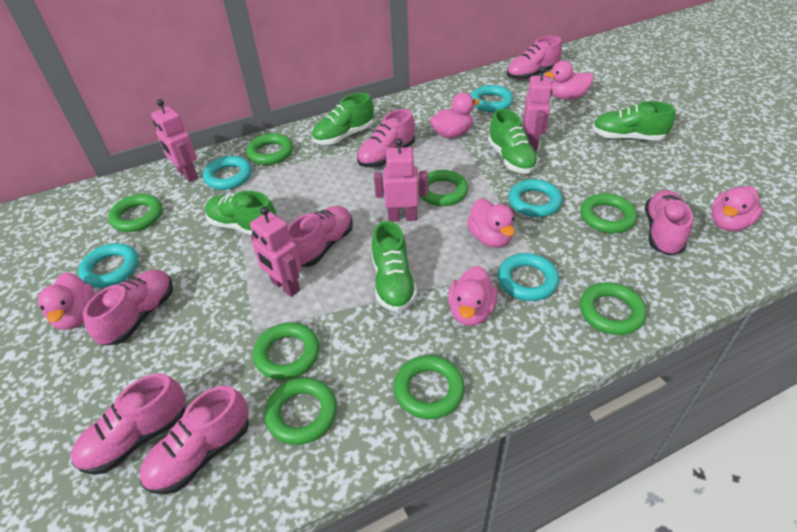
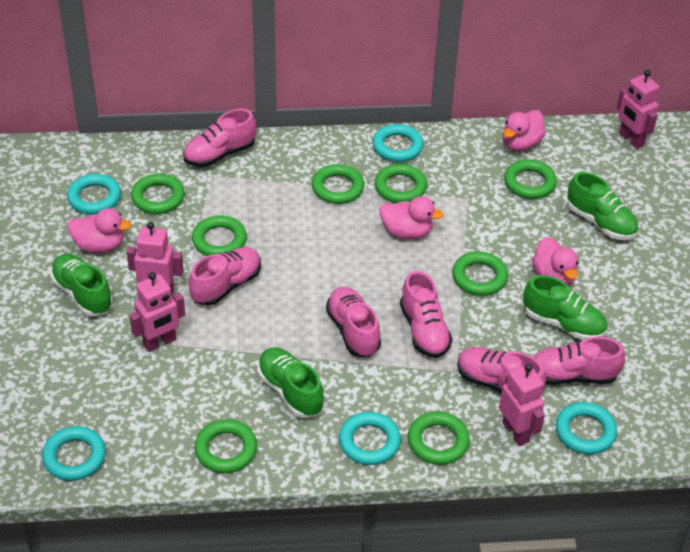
green shoe: 5 -> 4
pink duck: 6 -> 4
pink shoe: 7 -> 6

